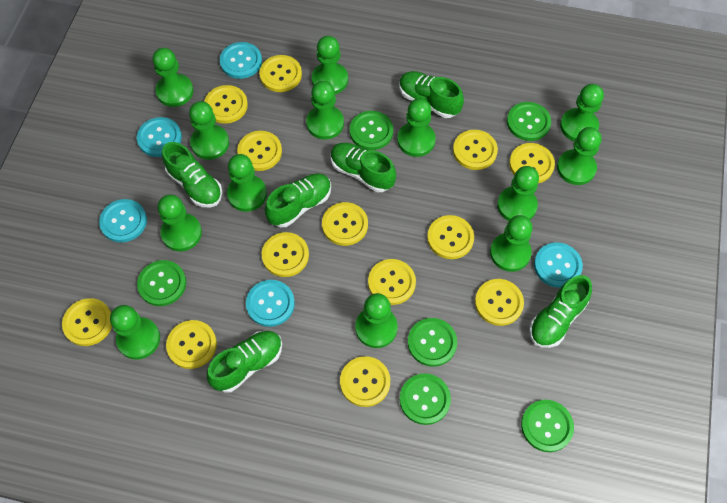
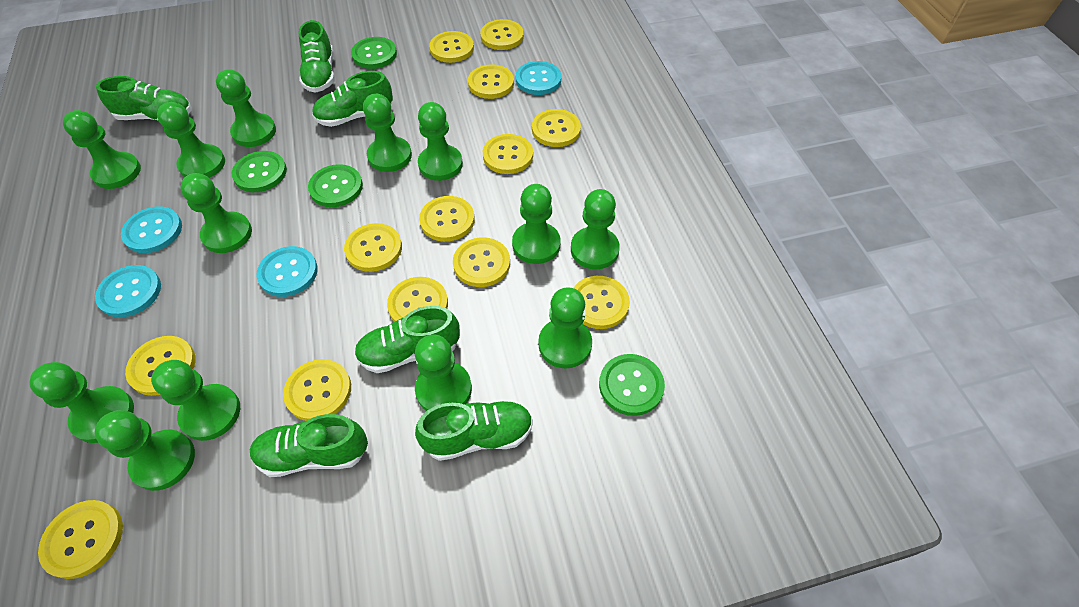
green button: 6 -> 4
turquoise button: 5 -> 4

